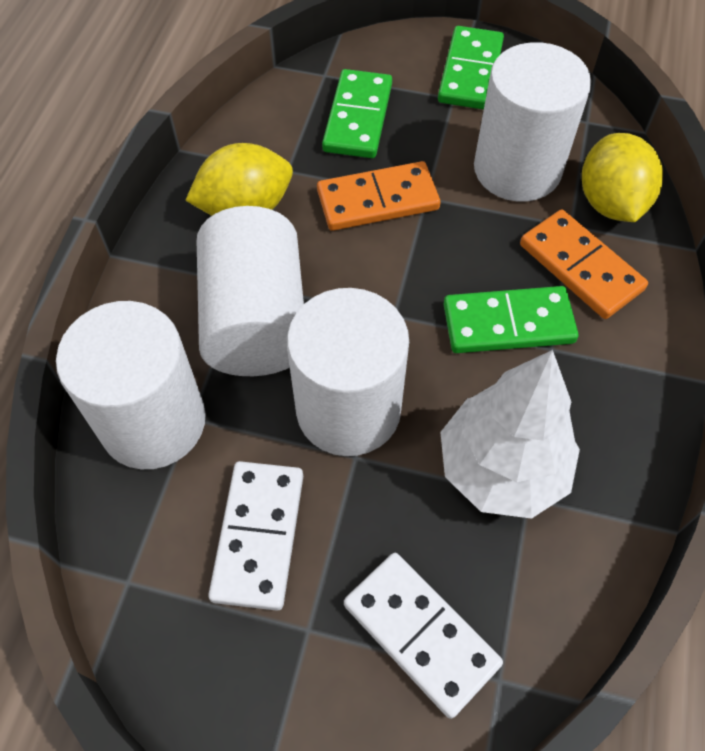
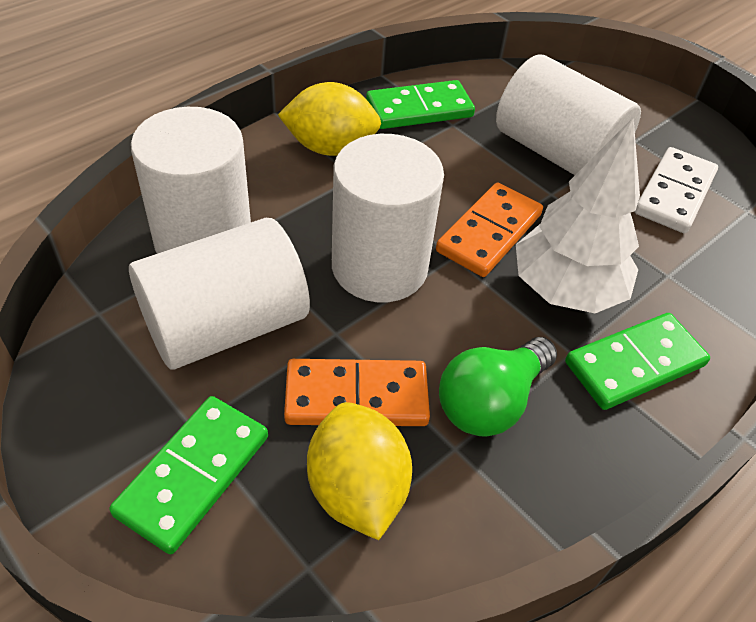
green light bulb: 0 -> 1
white domino: 2 -> 1

